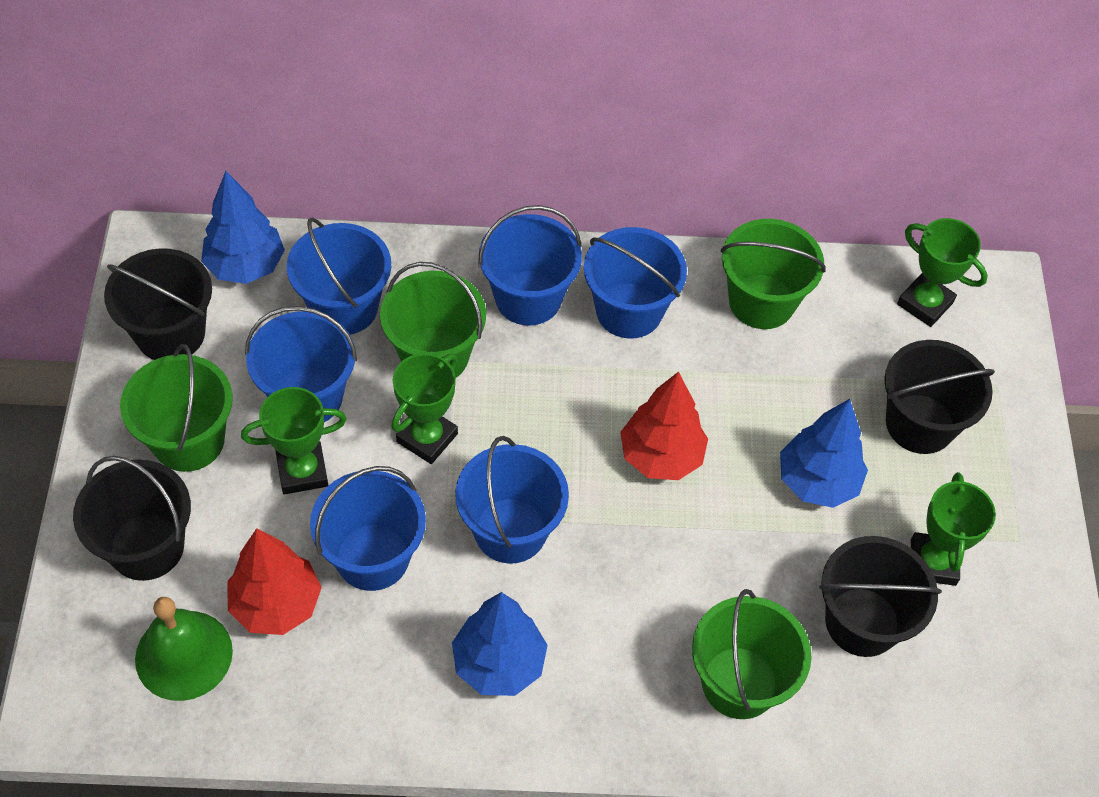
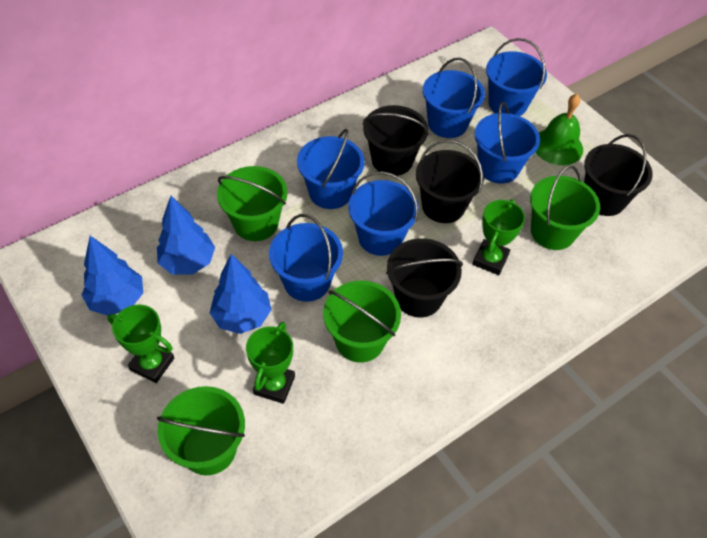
green trophy: 4 -> 3
red tree: 2 -> 0

